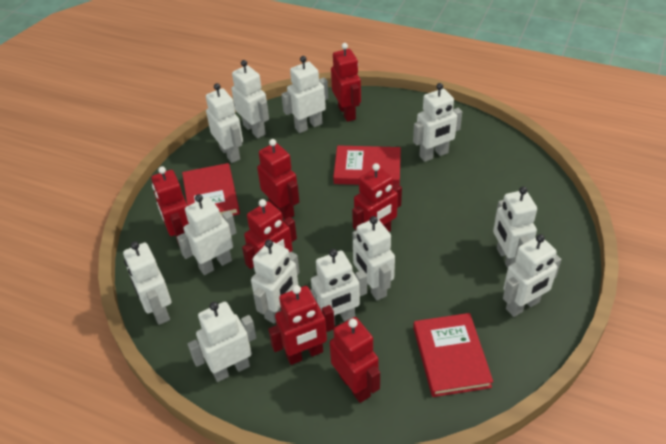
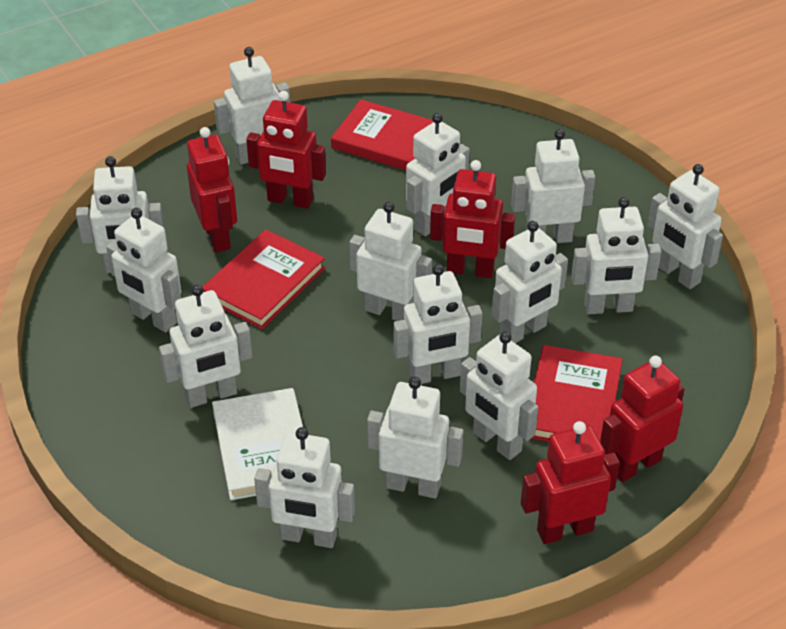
red robot: 7 -> 5
white book: 0 -> 1
white robot: 12 -> 14

